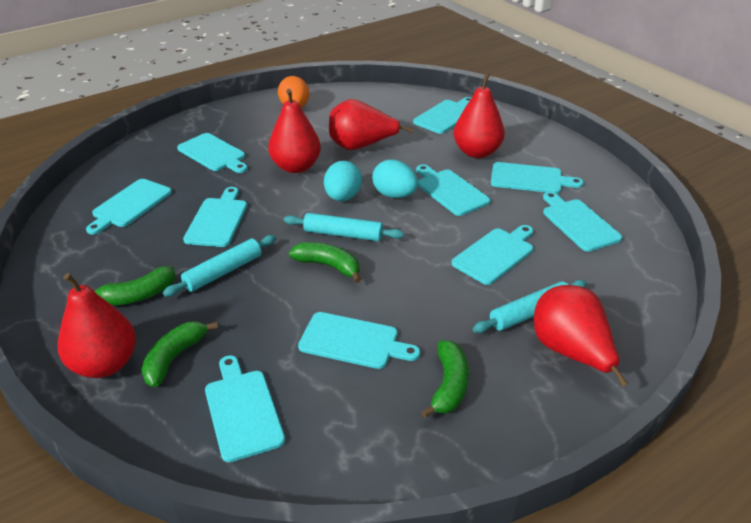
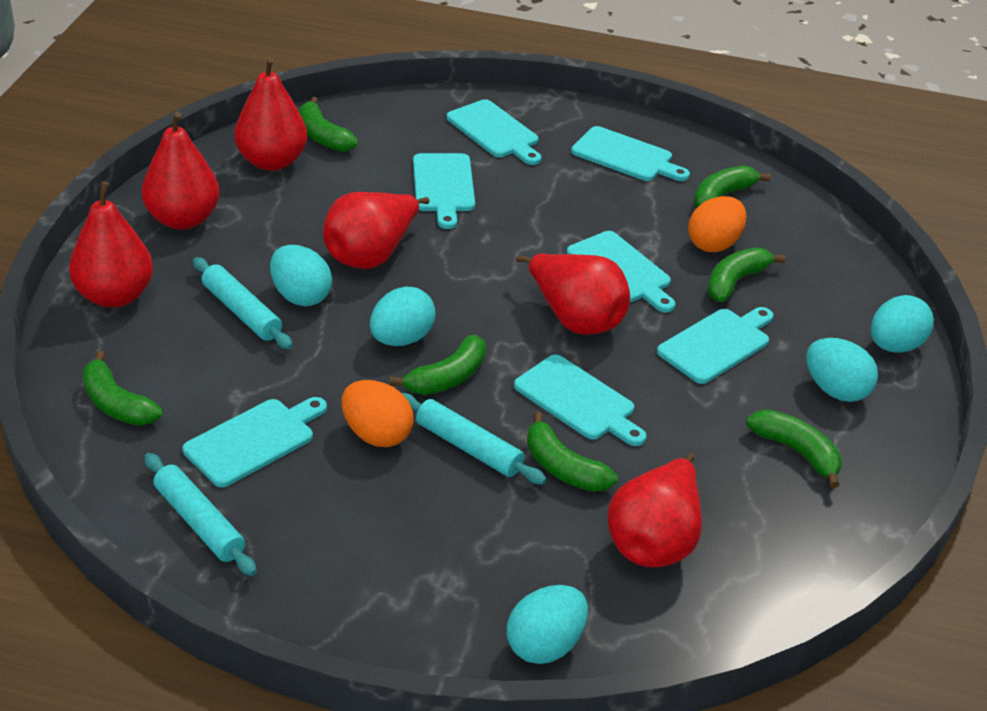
green banana: 4 -> 7
orange egg: 1 -> 2
red pear: 5 -> 6
turquoise cutting board: 10 -> 7
turquoise egg: 2 -> 5

